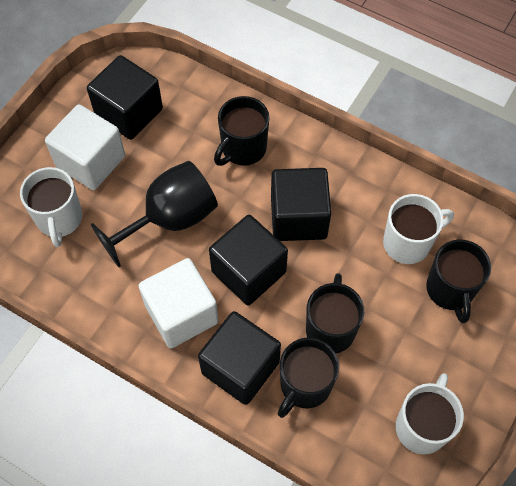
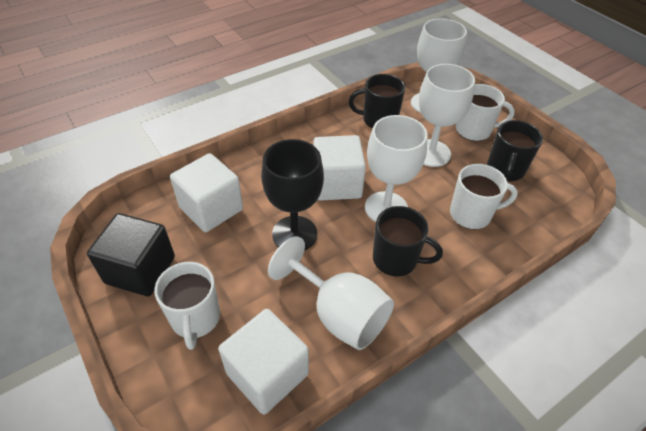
black cube: 4 -> 1
black mug: 4 -> 3
white cube: 2 -> 3
white goblet: 0 -> 4

